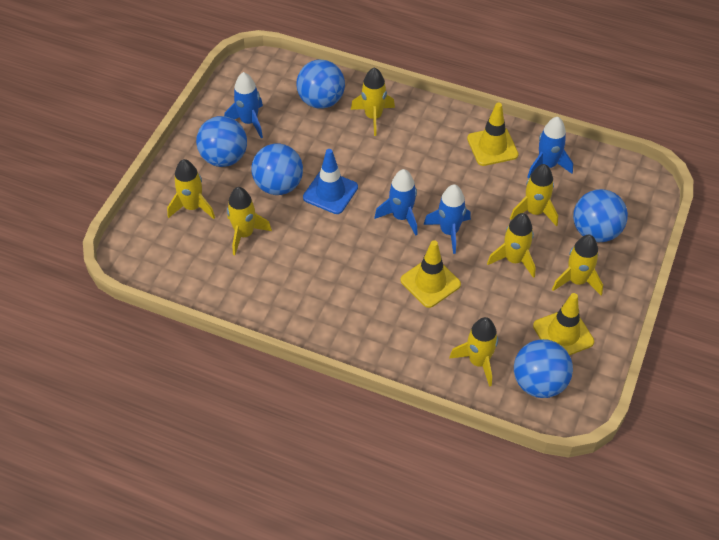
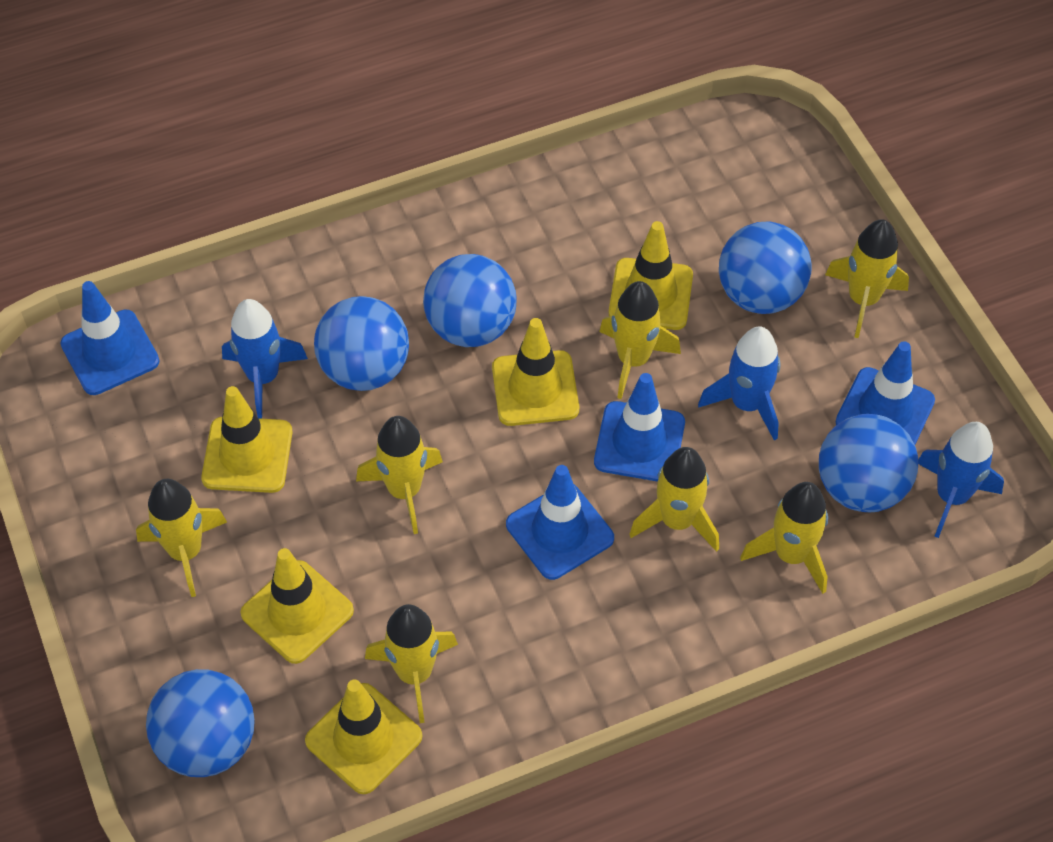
blue rocket: 4 -> 3
blue traffic cone: 1 -> 4
yellow traffic cone: 3 -> 5

